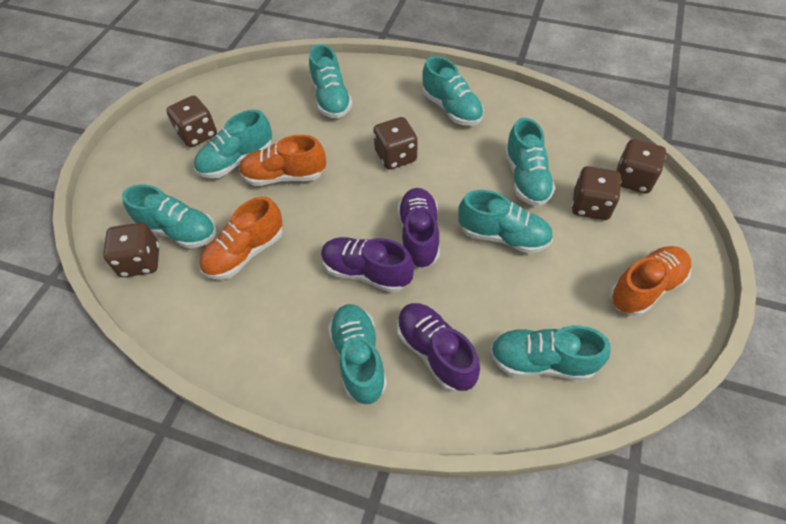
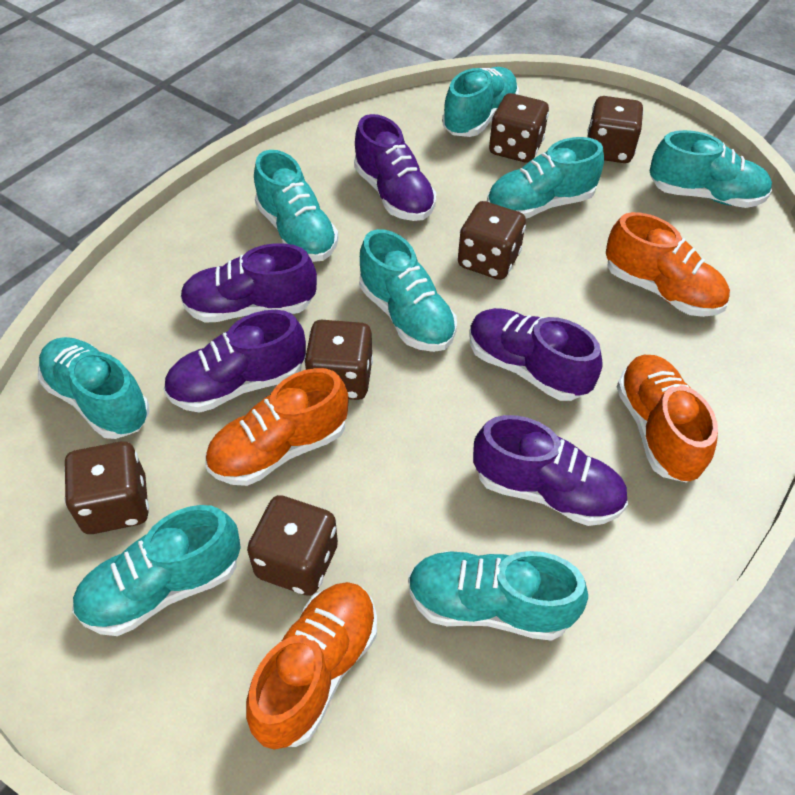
brown dice: 5 -> 6
orange shoe: 3 -> 4
purple shoe: 3 -> 5

